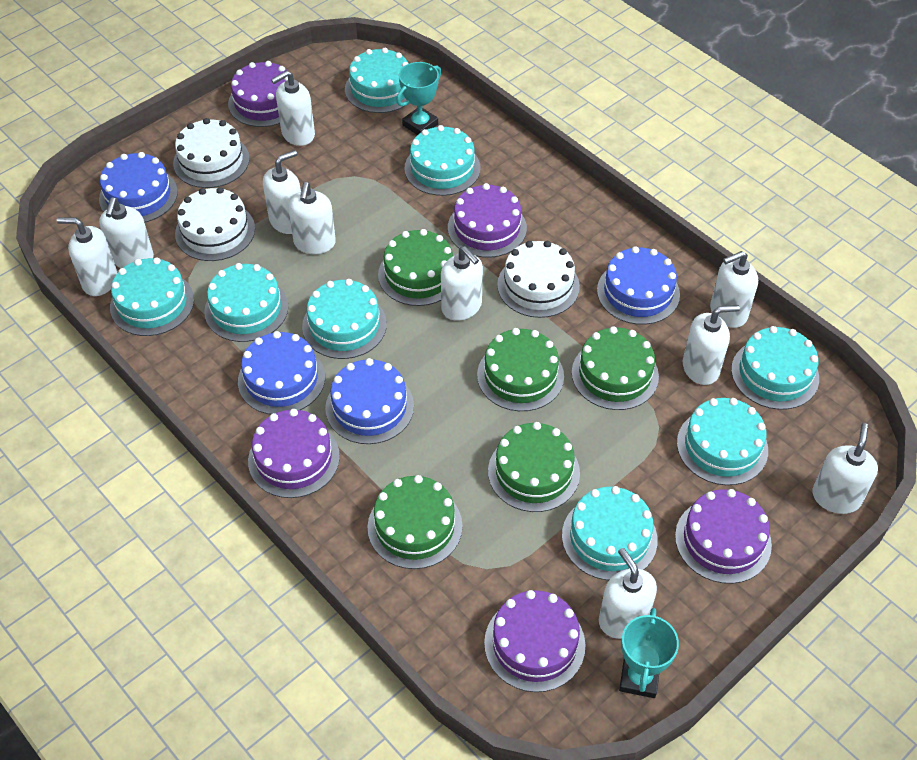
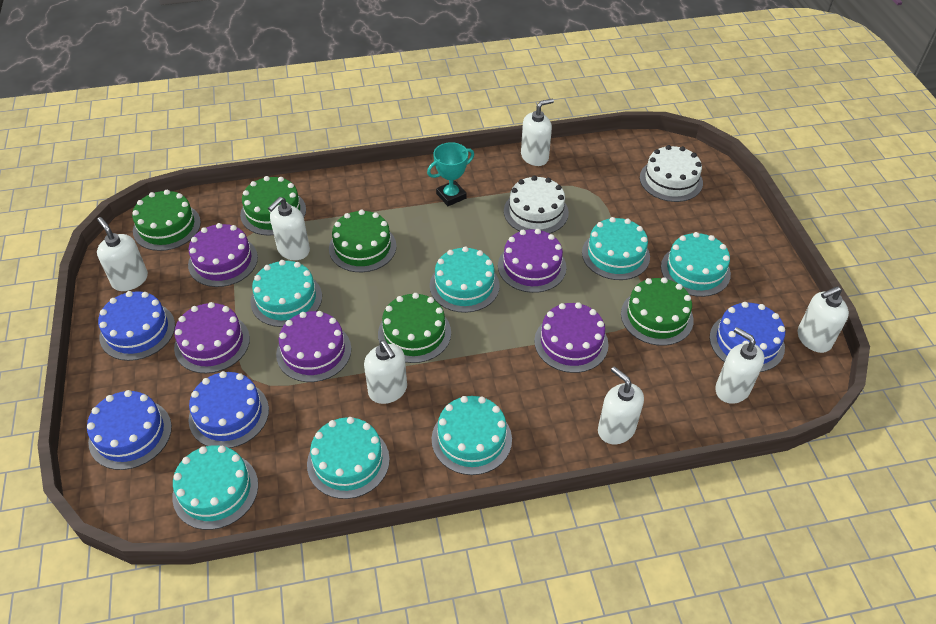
turquoise cake: 8 -> 7
turquoise trophy: 2 -> 1
white cake: 3 -> 2
white soap dispenser: 10 -> 7

